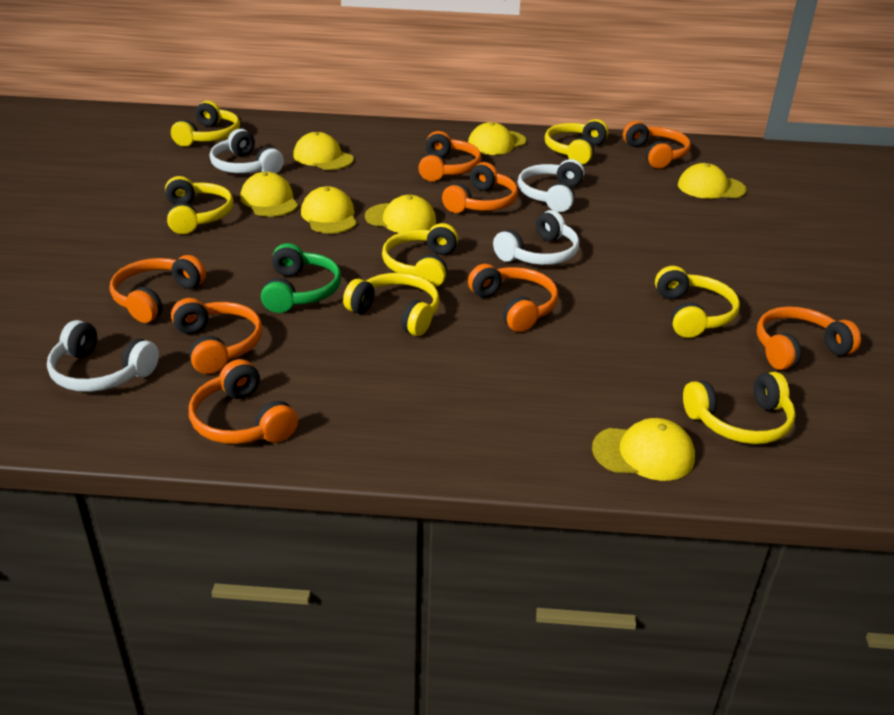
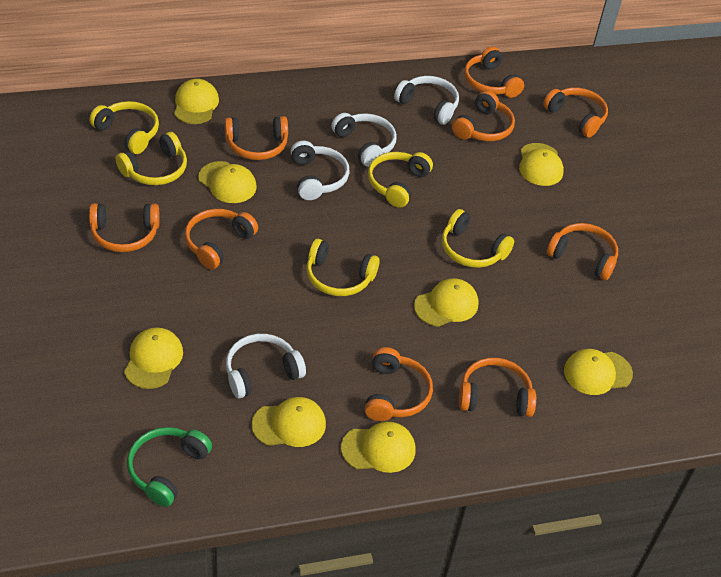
orange headphones: 8 -> 9
yellow cap: 7 -> 8
yellow headphones: 7 -> 5

